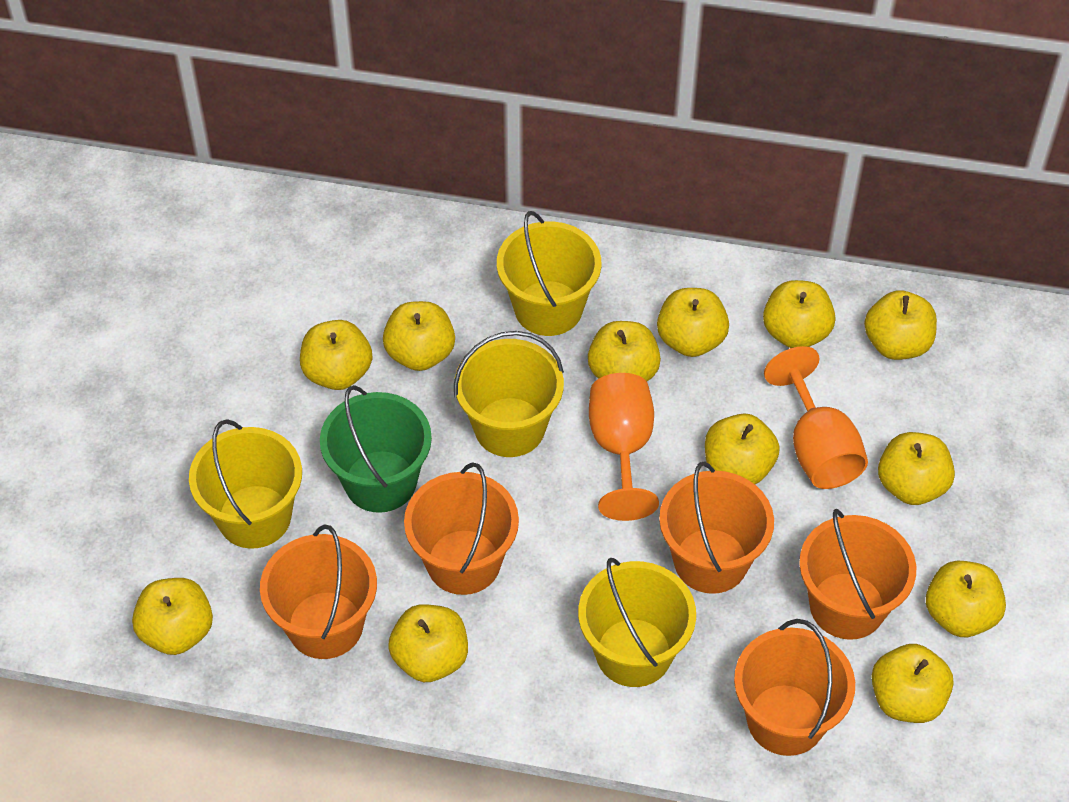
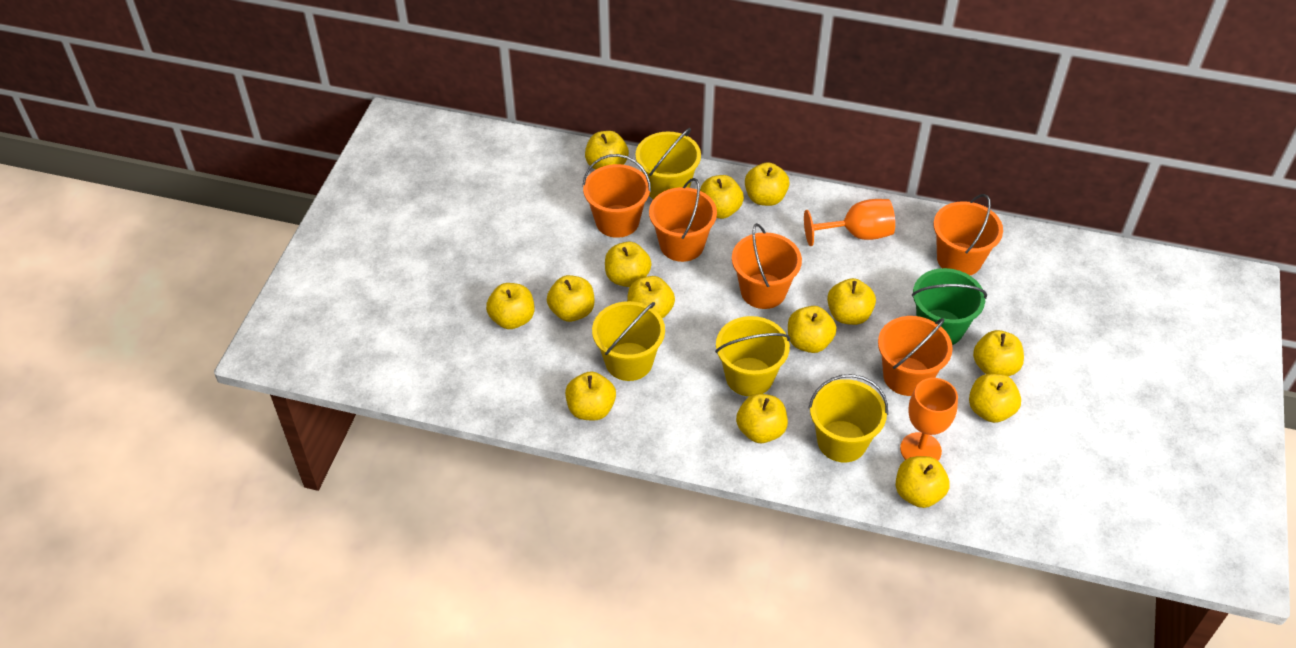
yellow apple: 12 -> 14

